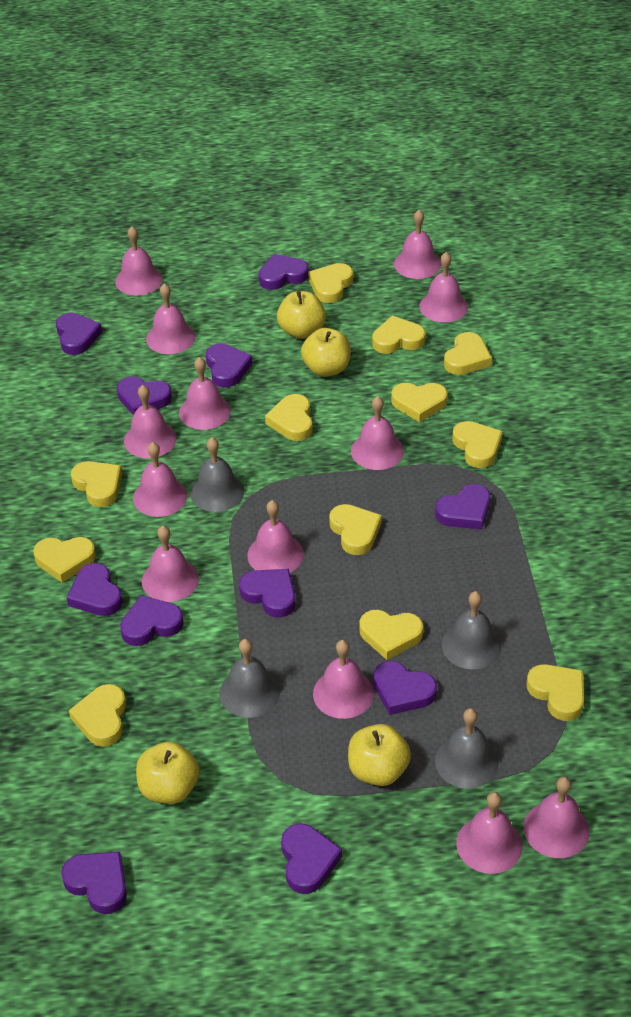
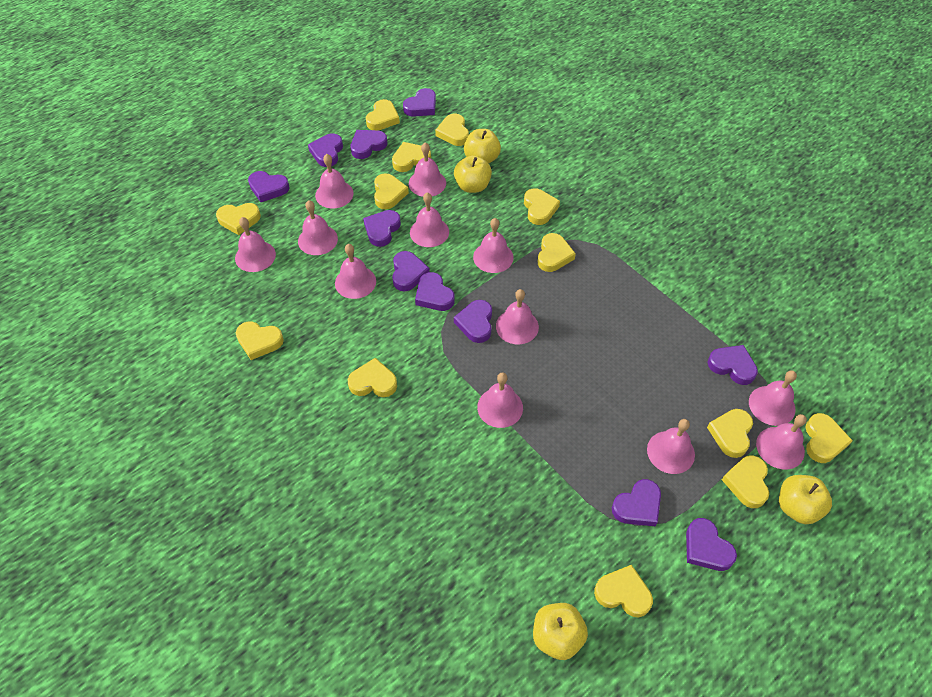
grey bell: 4 -> 0
pink bell: 13 -> 12
yellow heart: 12 -> 13

